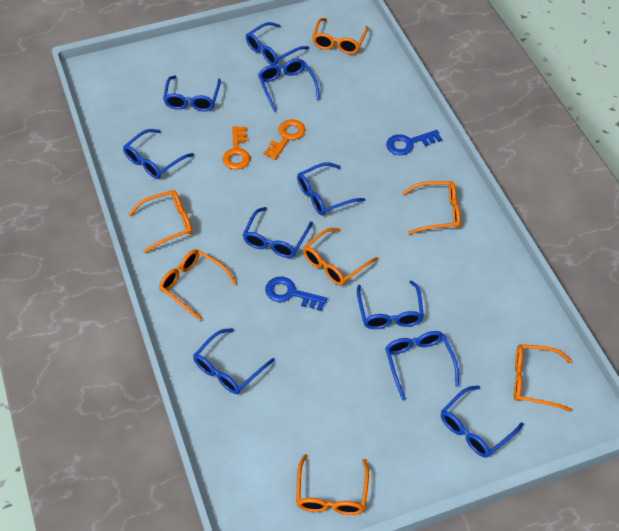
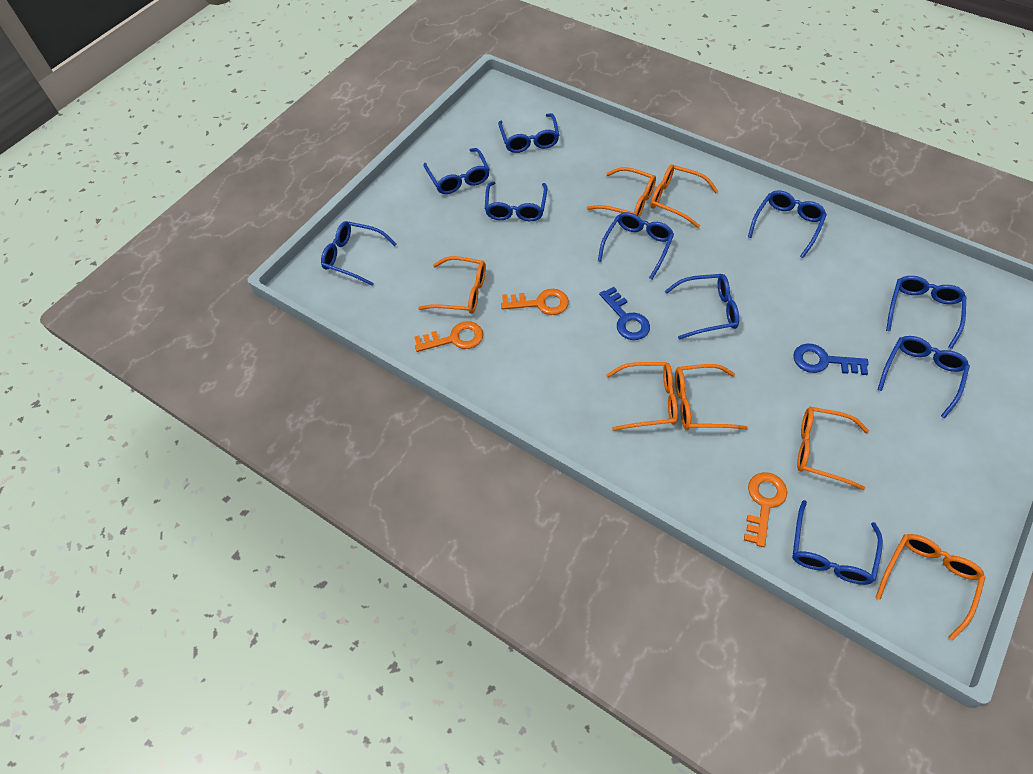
orange key: 2 -> 3

